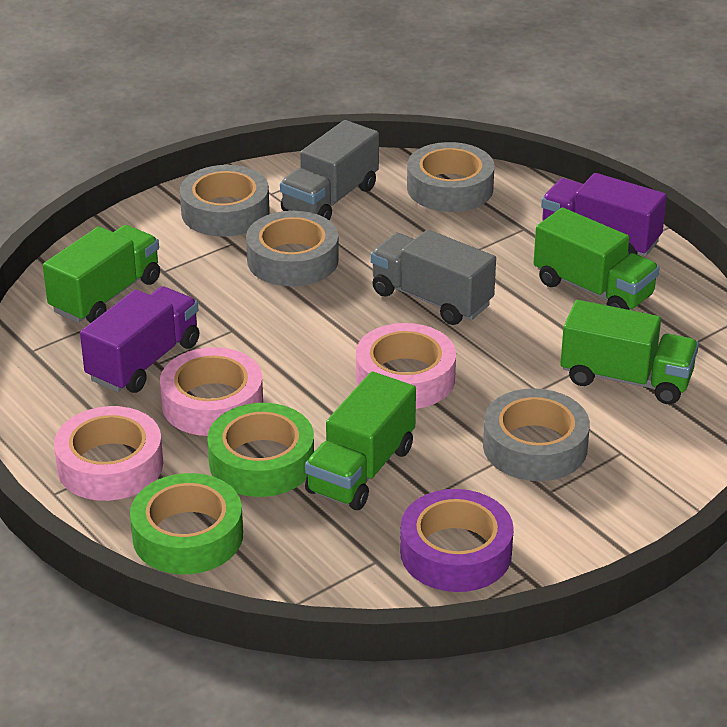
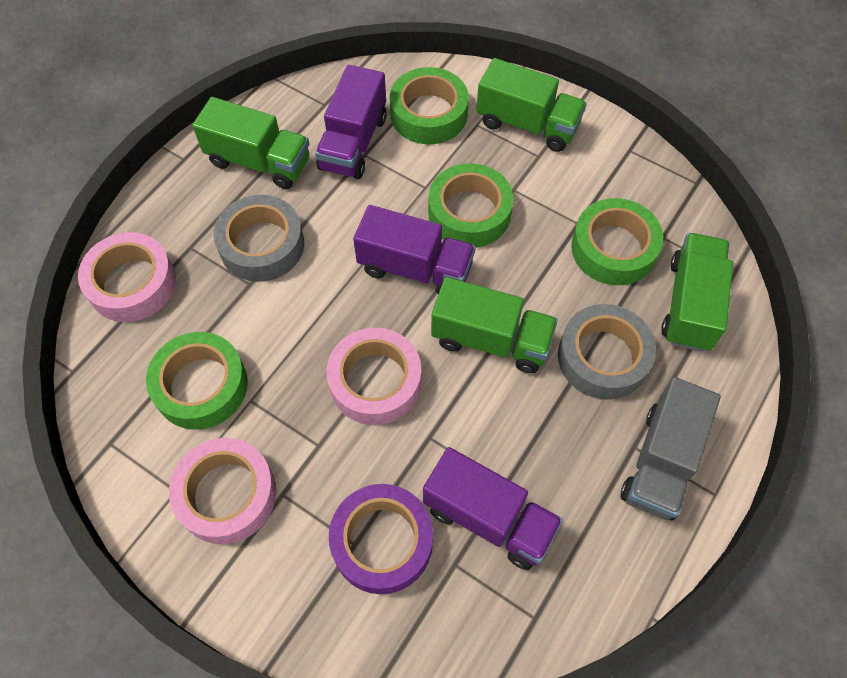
green tape: 2 -> 4
grey tape: 4 -> 2
grey truck: 2 -> 1
purple truck: 2 -> 3

